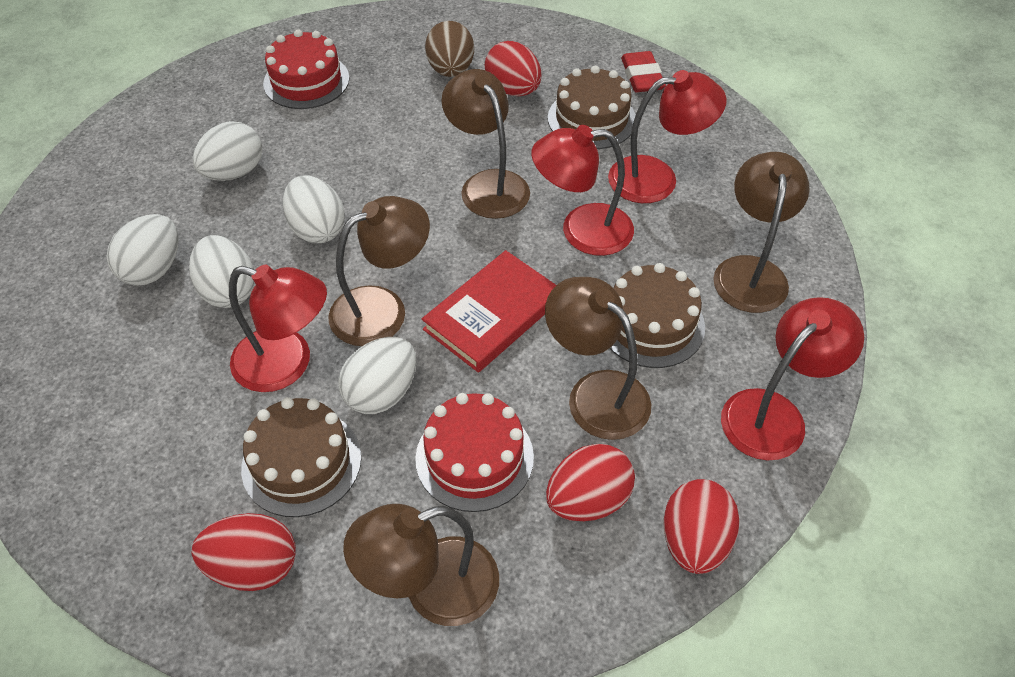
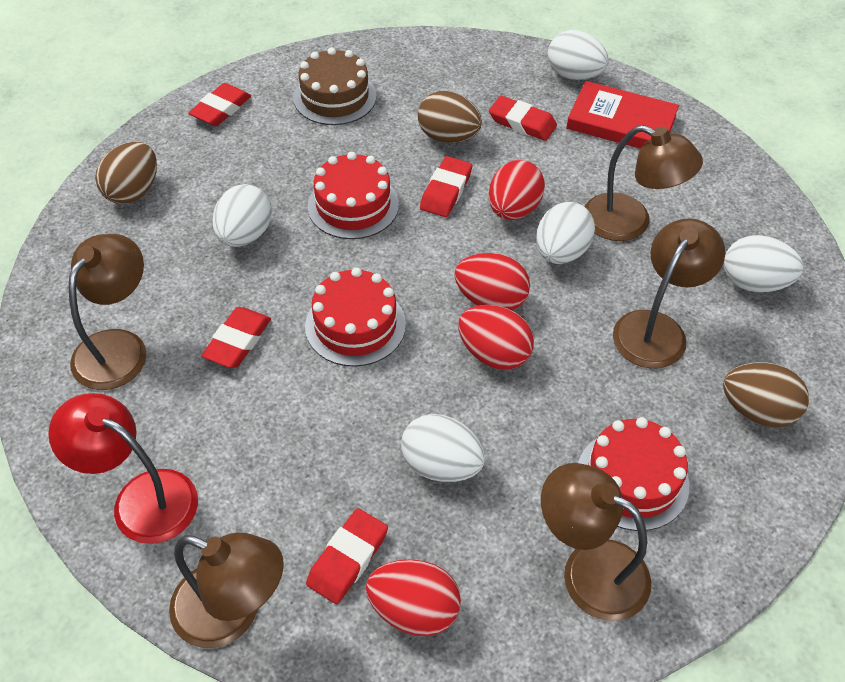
brown cake: 3 -> 1
brown egg: 1 -> 3
red cake: 2 -> 3
red eraser: 1 -> 5
red lamp: 4 -> 1

